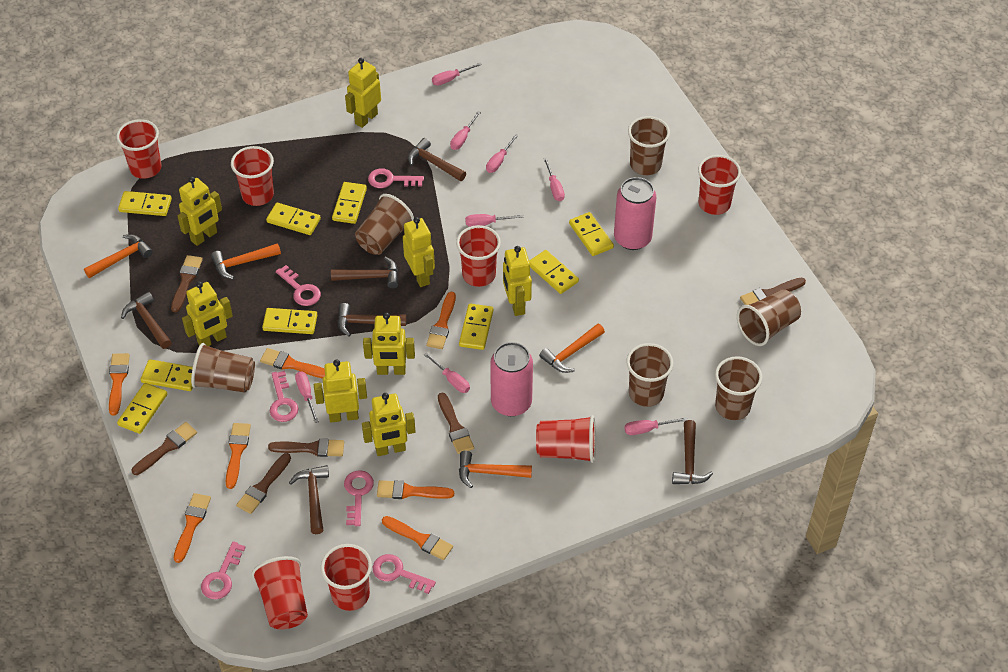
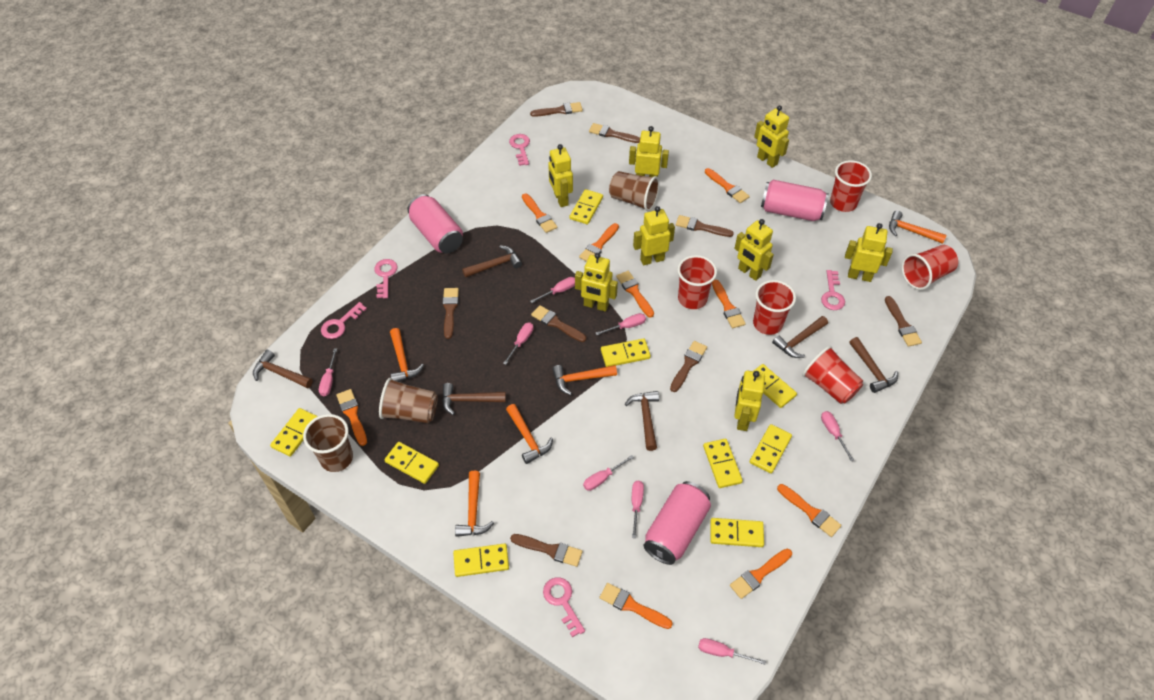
brown brush: 6 -> 8
brown cup: 6 -> 3
orange brush: 7 -> 9
orange hammer: 4 -> 5
pink can: 2 -> 3
pink key: 6 -> 5
red cup: 7 -> 5

